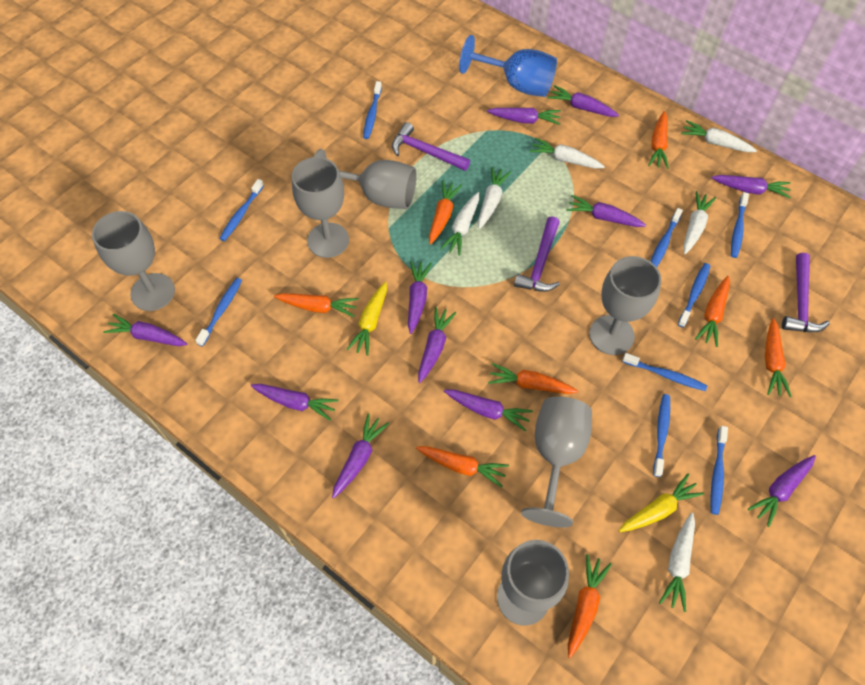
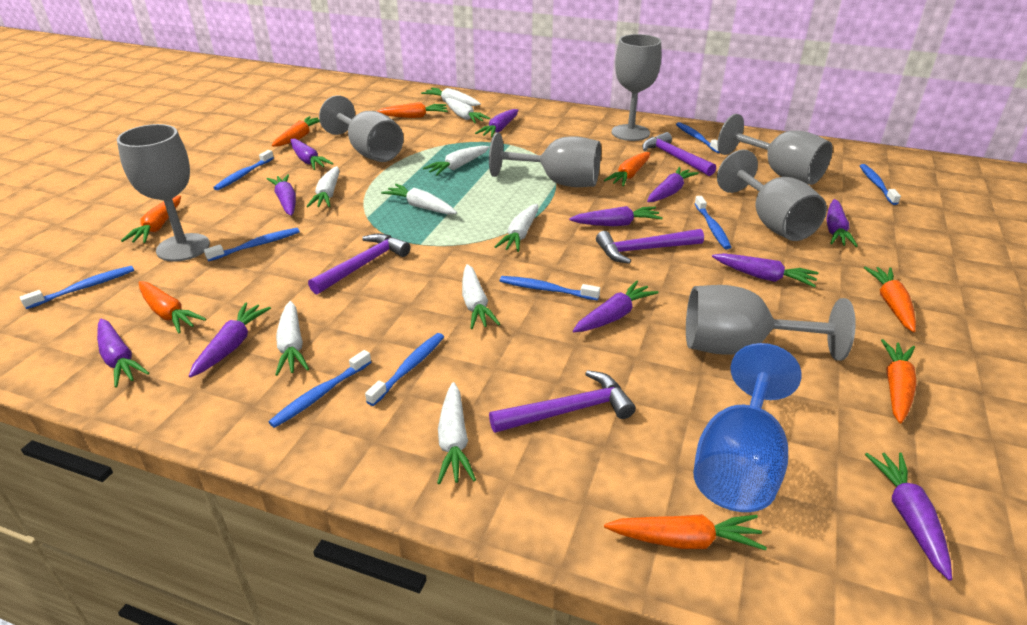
grey goblet: 6 -> 7
purple hammer: 3 -> 4
white carrot: 6 -> 9
yellow carrot: 2 -> 0

